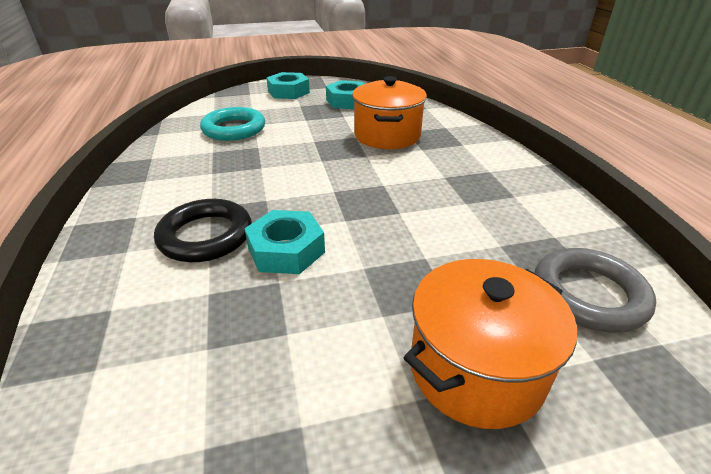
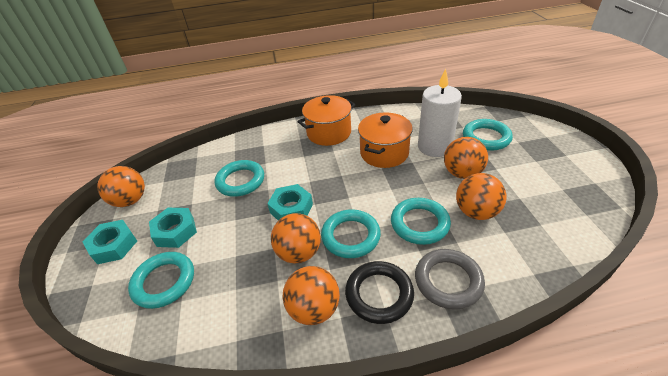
orange ball: 0 -> 5
turquoise ring: 1 -> 5
white candle: 0 -> 1

